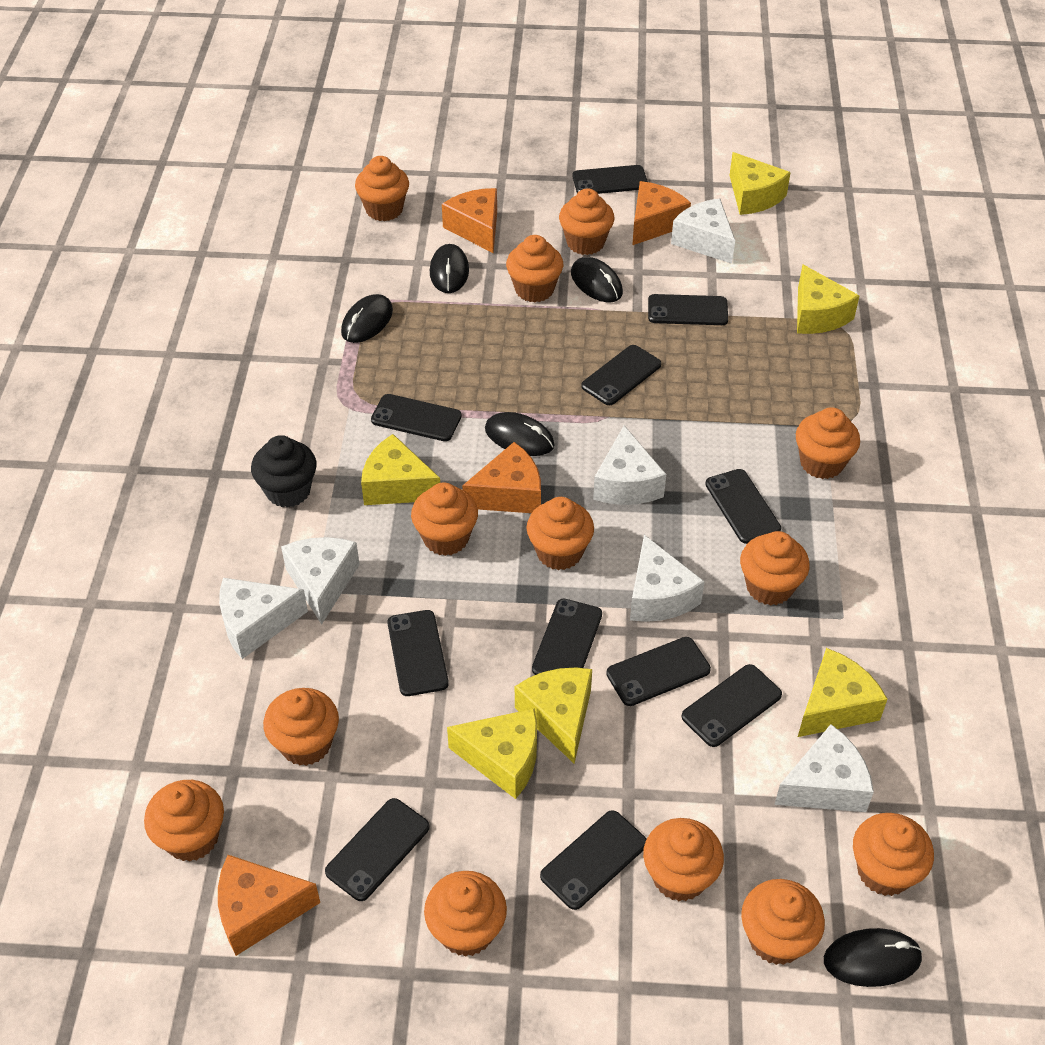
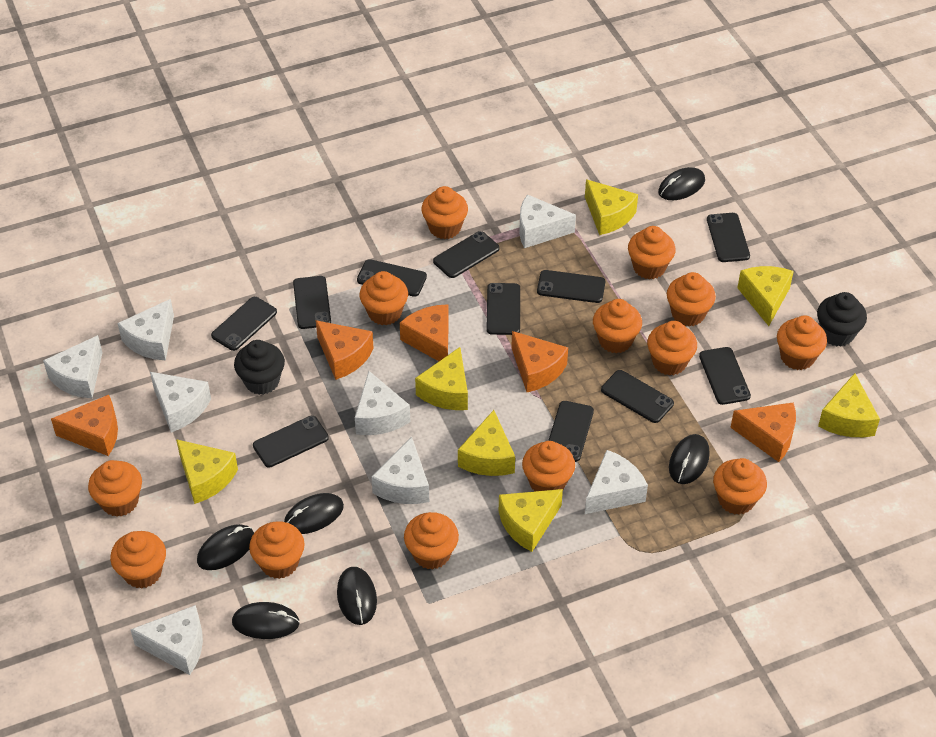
black cupcake: 1 -> 2
black mouse: 5 -> 6
orange cheese: 4 -> 5
white cheese: 6 -> 8
yellow cheese: 6 -> 7

